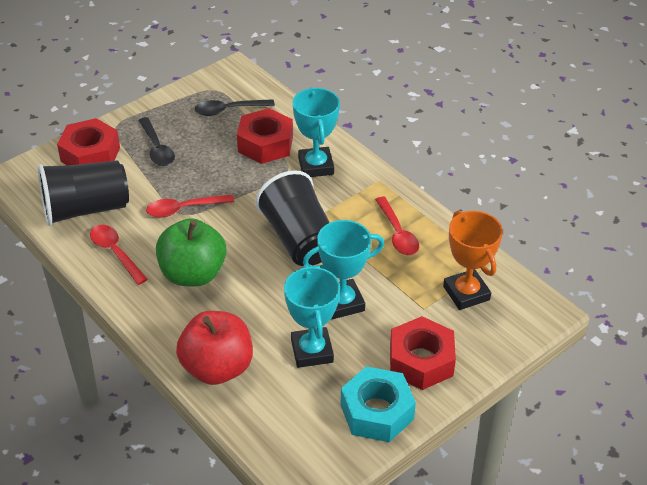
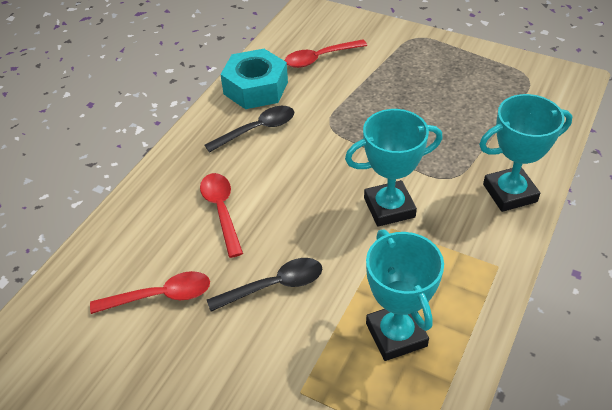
black cup: 2 -> 0
green apple: 1 -> 0
orange trophy: 1 -> 0
red apple: 1 -> 0
red nut: 3 -> 0

